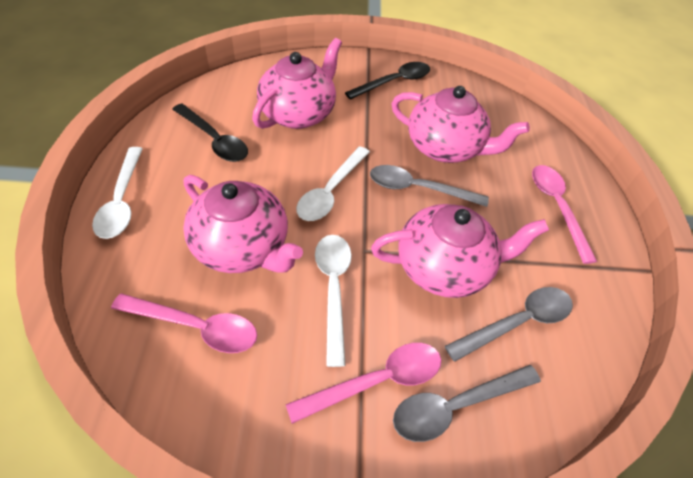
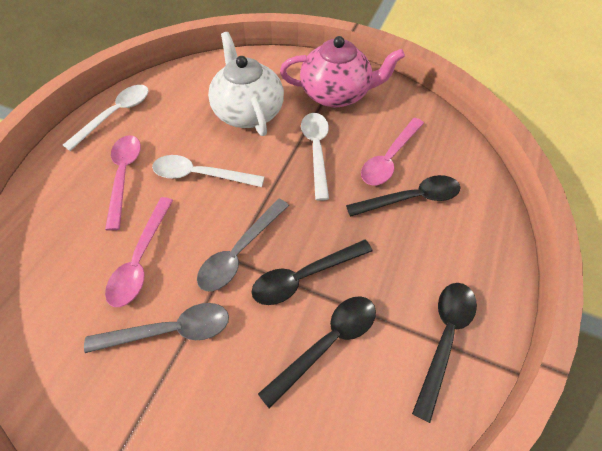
black spoon: 2 -> 4
grey spoon: 3 -> 2
pink teapot: 4 -> 1
white teapot: 0 -> 1

